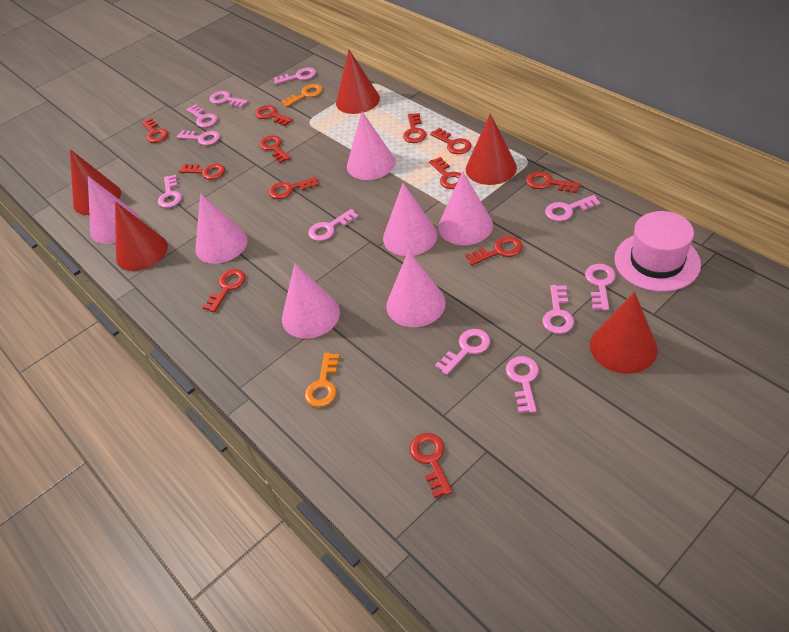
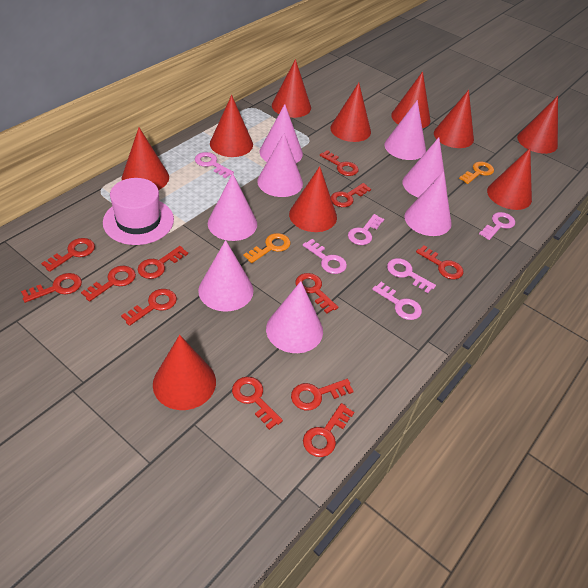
pink cone: 7 -> 8
pink key: 11 -> 6
red cone: 5 -> 10

